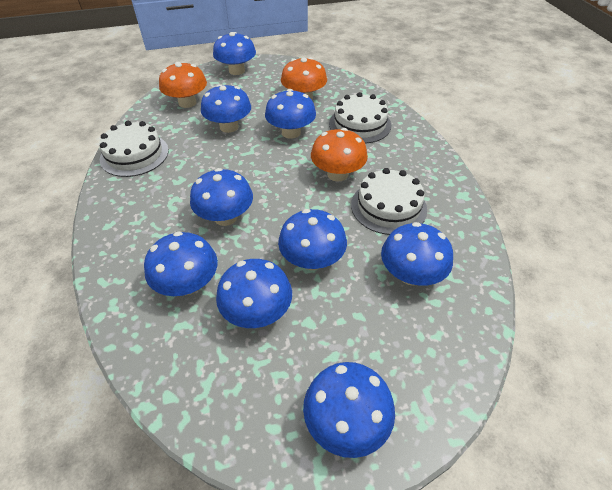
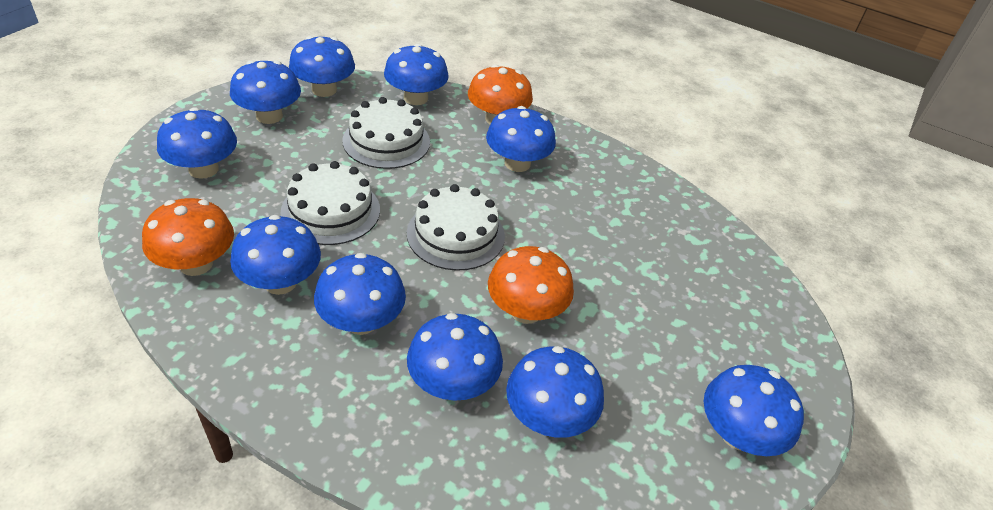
blue mushroom: 9 -> 10

